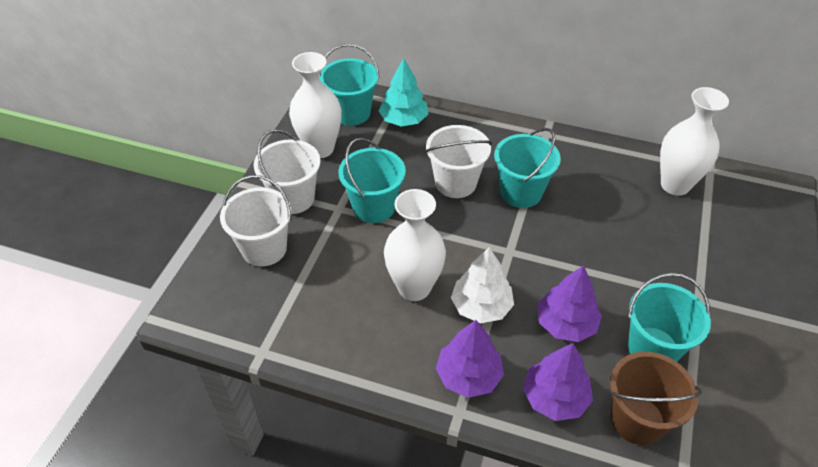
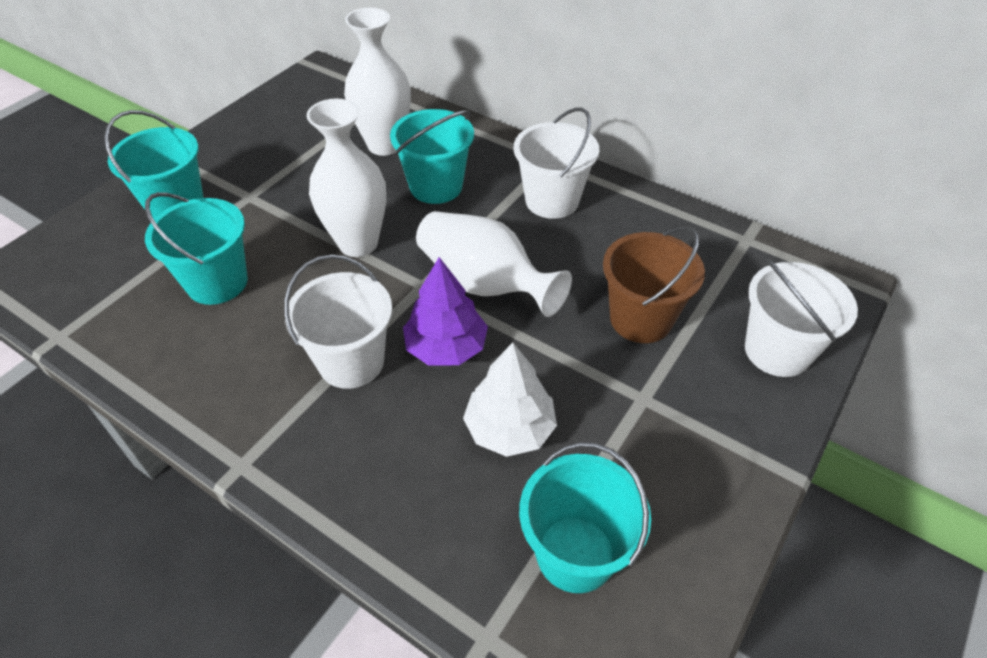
purple tree: 3 -> 1
turquoise tree: 1 -> 0

